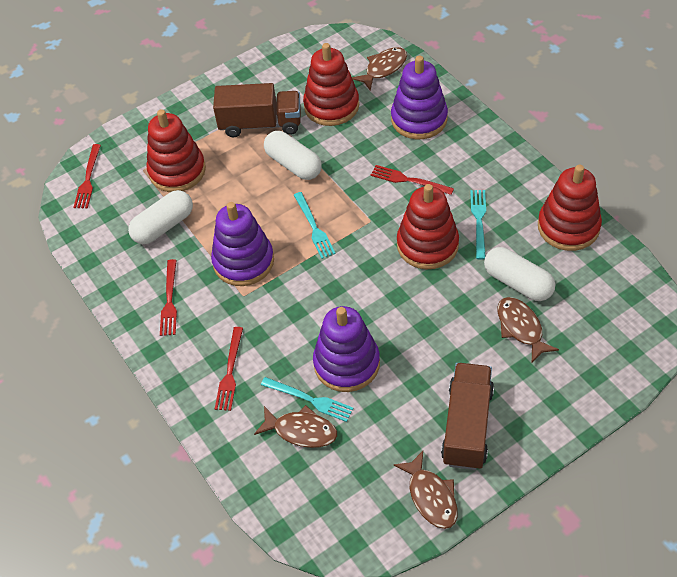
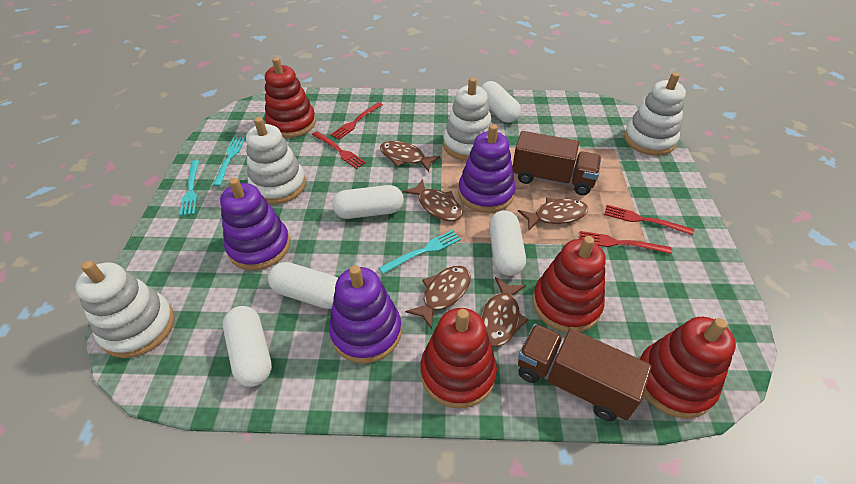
brown fish: 4 -> 5
white capsule: 3 -> 5
white stacking toy: 0 -> 4

